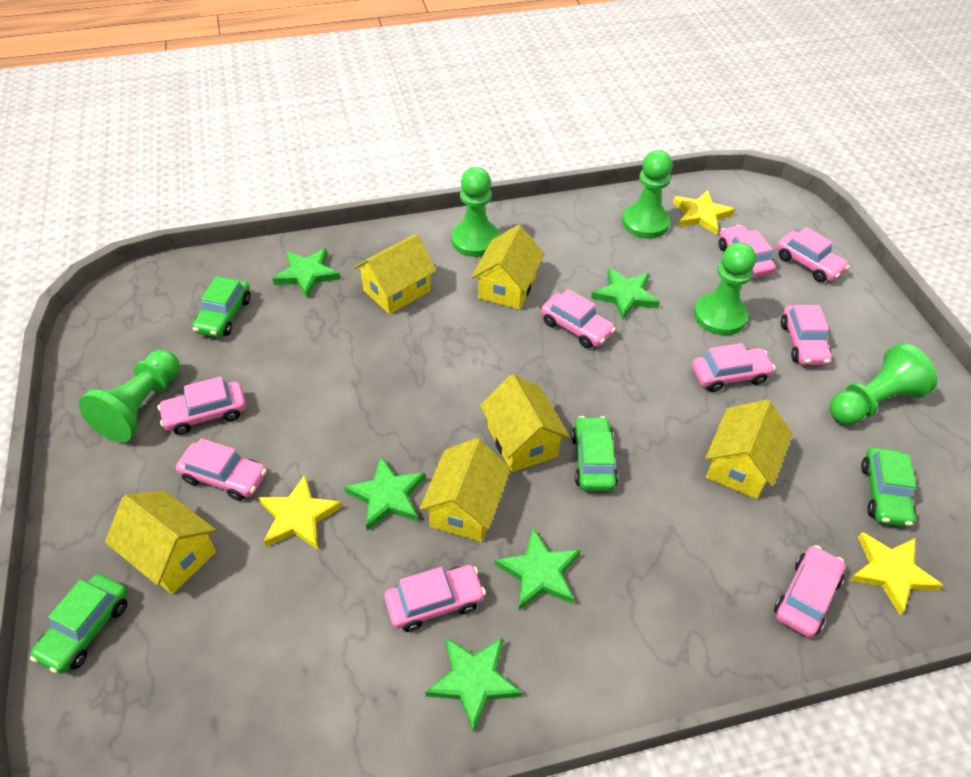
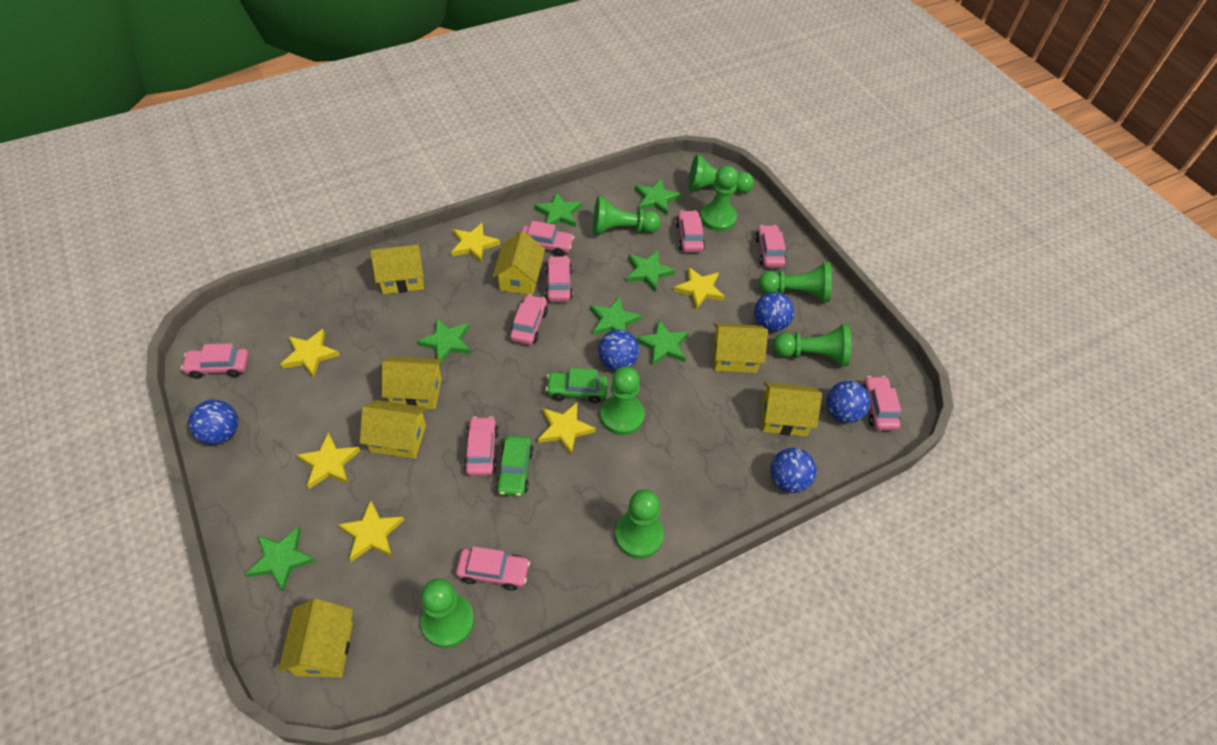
blue ball: 0 -> 5
green car: 4 -> 2
green pawn: 5 -> 8
green star: 5 -> 7
yellow house: 6 -> 7
yellow star: 3 -> 6

